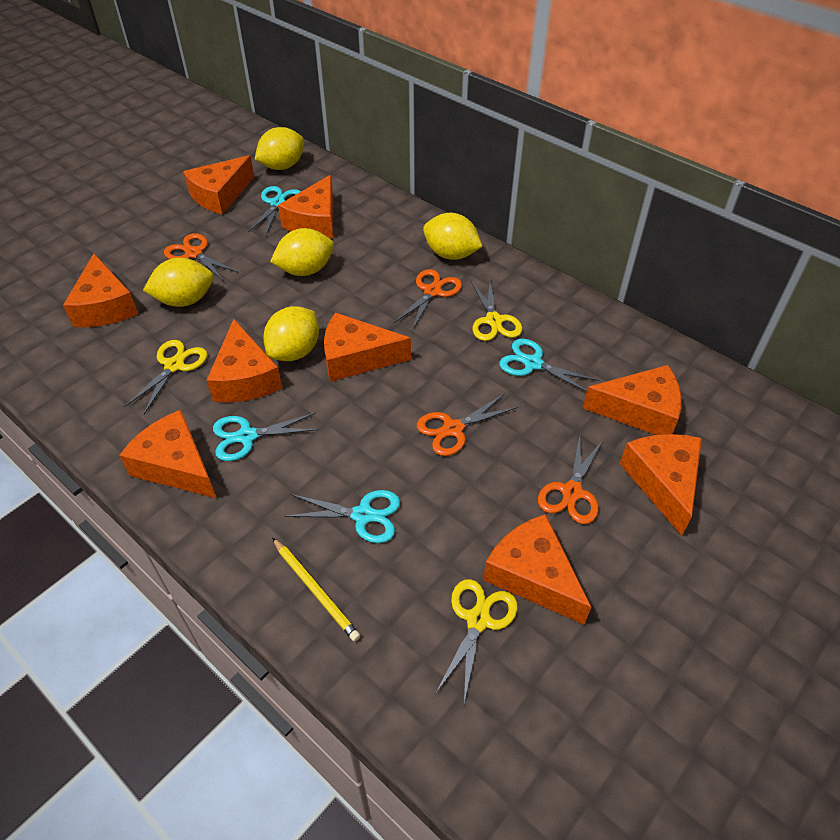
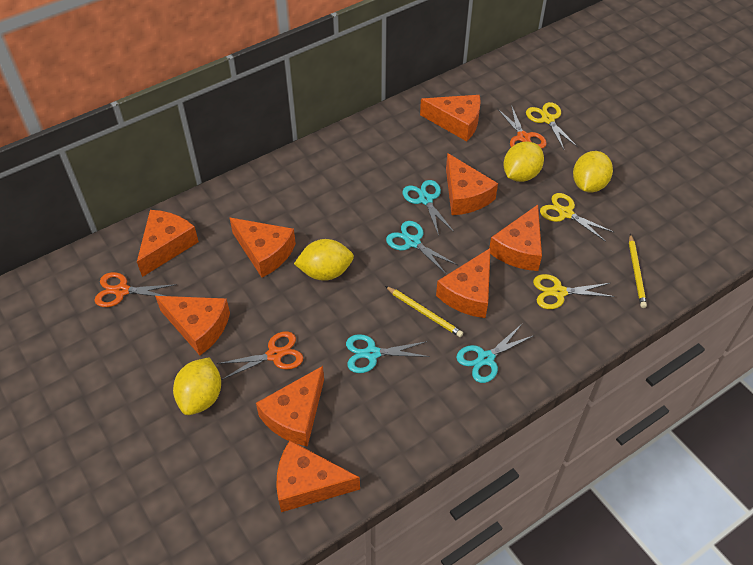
orange scissors: 4 -> 3
yellow lemon: 5 -> 4
yellow pencil: 1 -> 2

